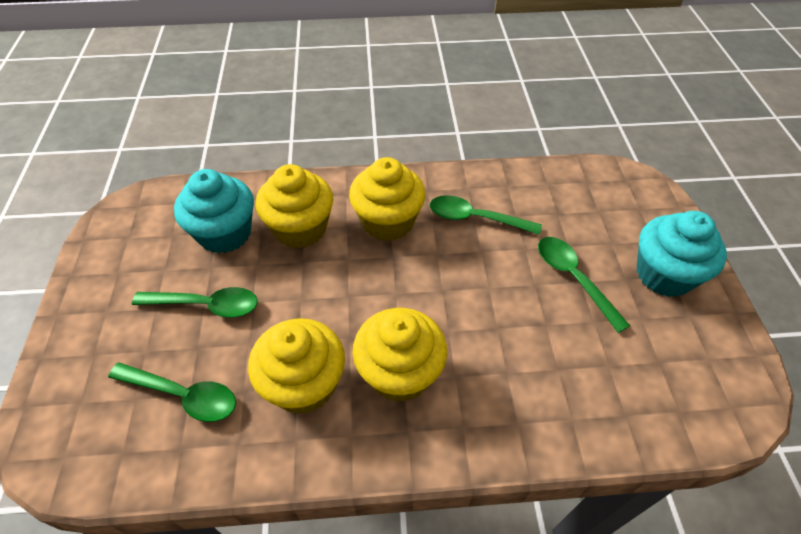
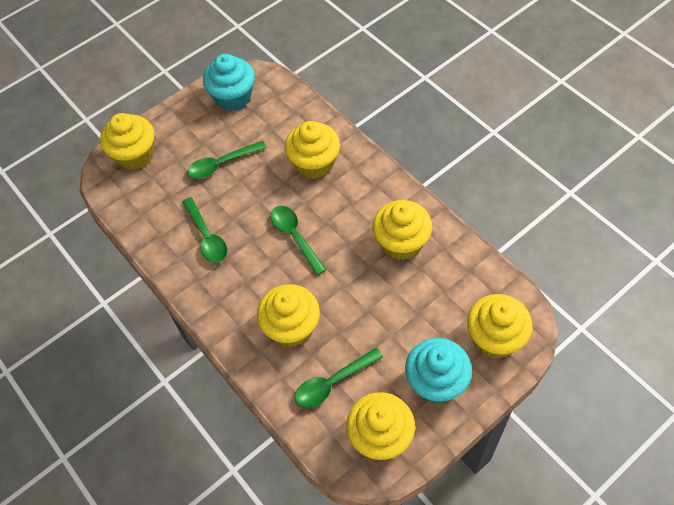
yellow cupcake: 4 -> 6

